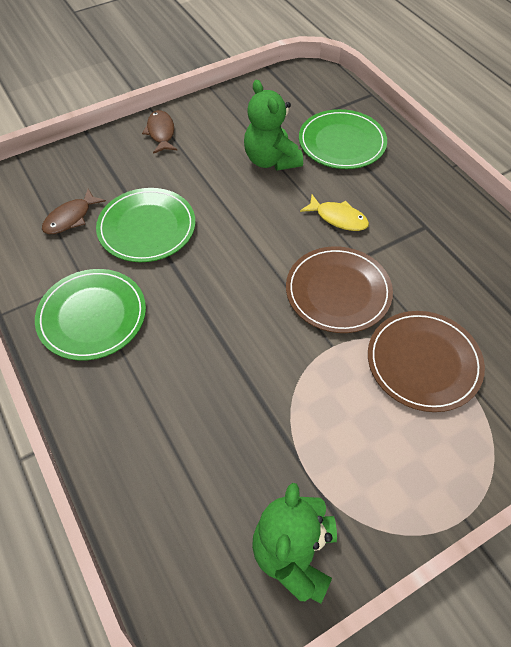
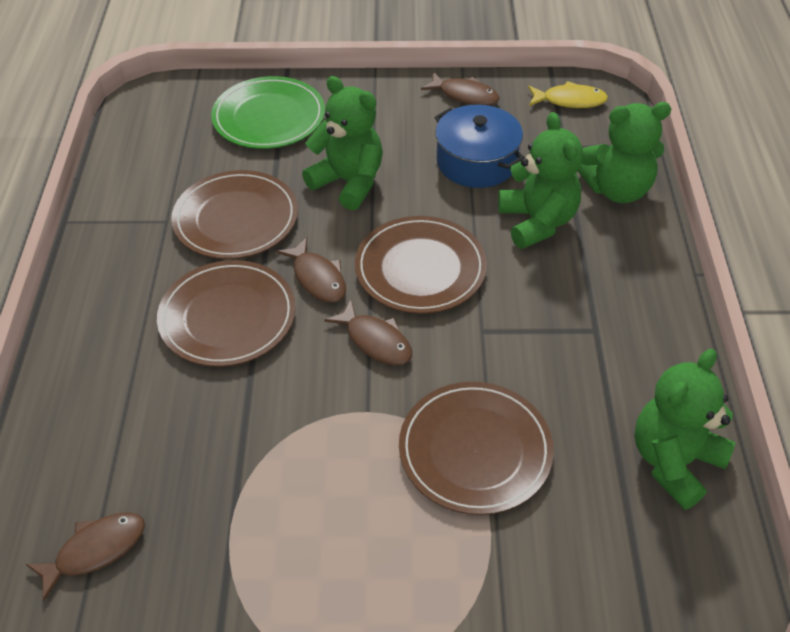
blue pot: 0 -> 1
brown fish: 2 -> 4
brown plate: 2 -> 4
green plate: 3 -> 1
green teddy bear: 2 -> 4

